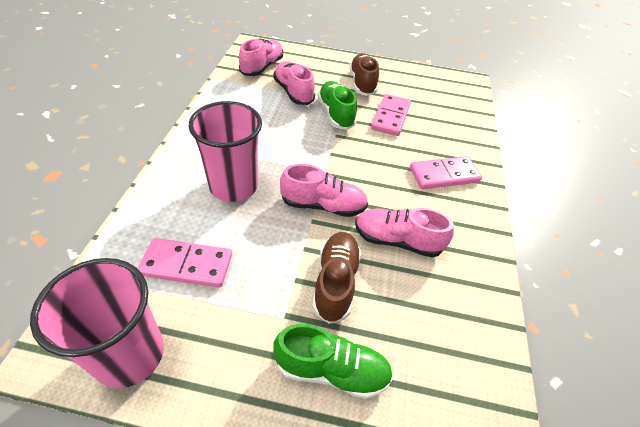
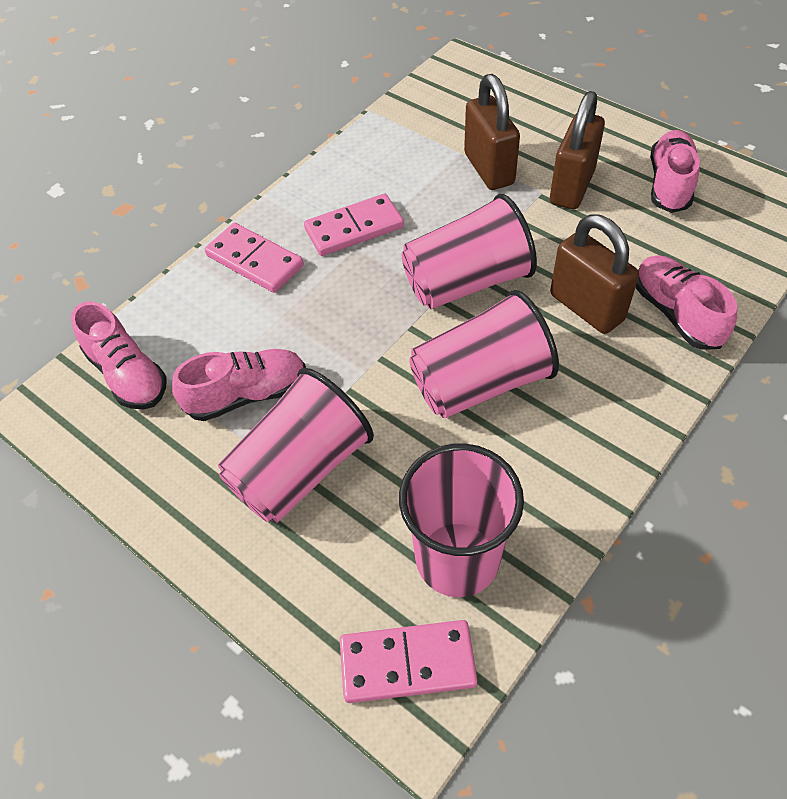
brown padlock: 0 -> 3
brown shoe: 2 -> 0
green shoe: 2 -> 0
pink cup: 2 -> 4

